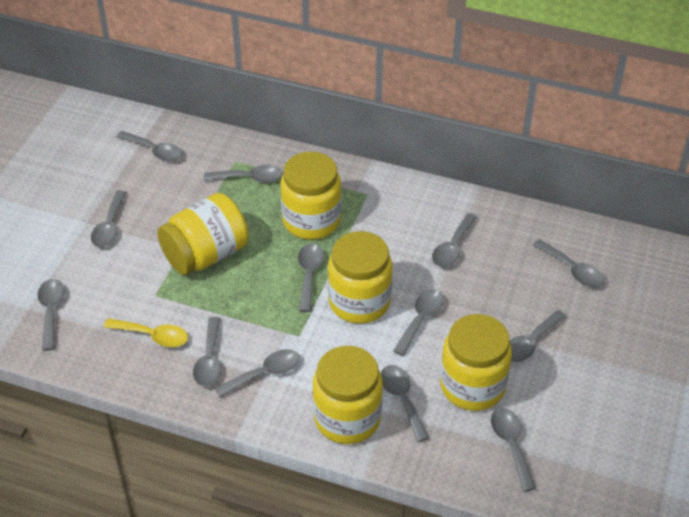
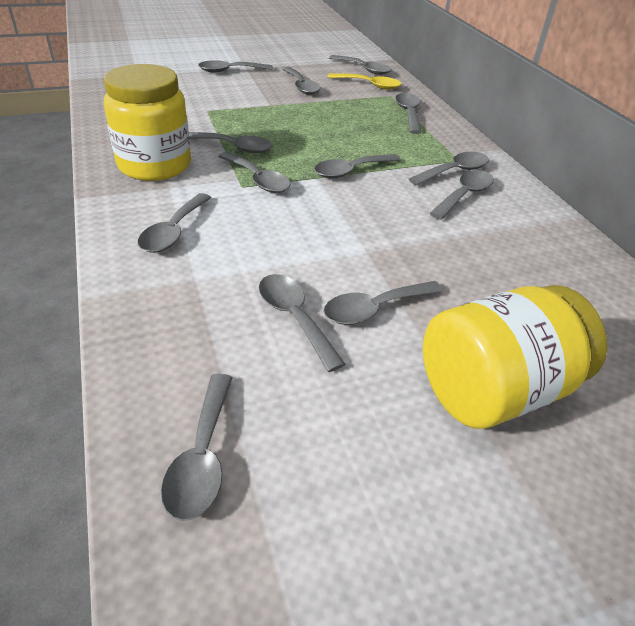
yellow jar: 5 -> 2

